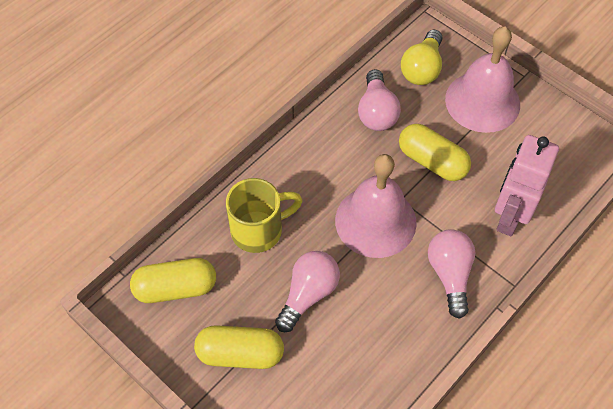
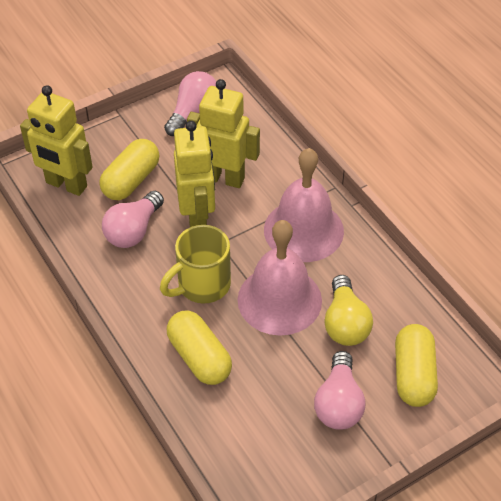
pink robot: 1 -> 0
yellow robot: 0 -> 3

